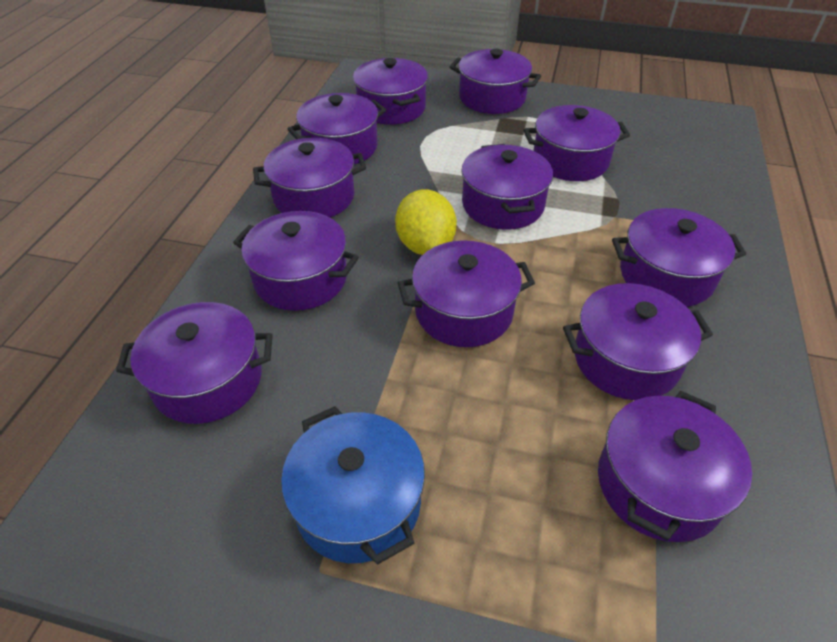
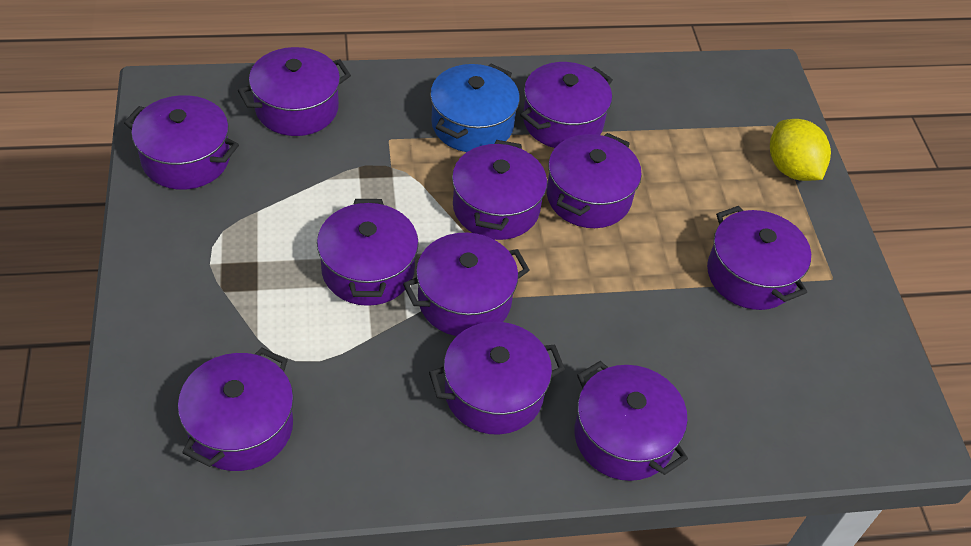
purple pot: 12 -> 11

